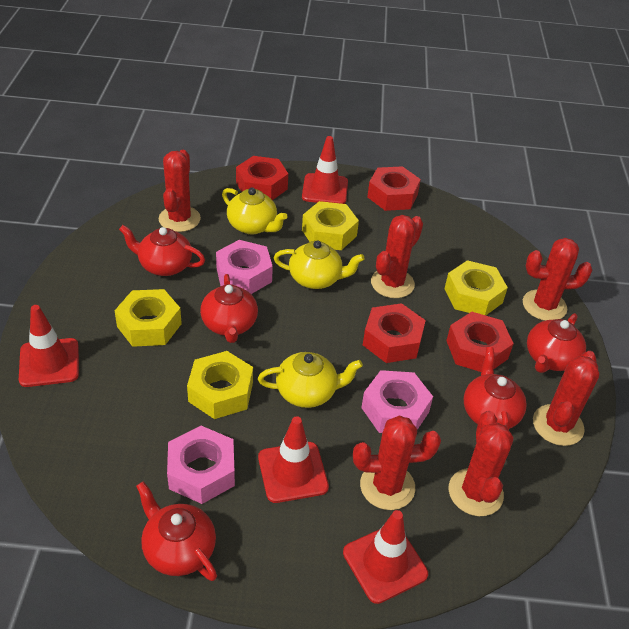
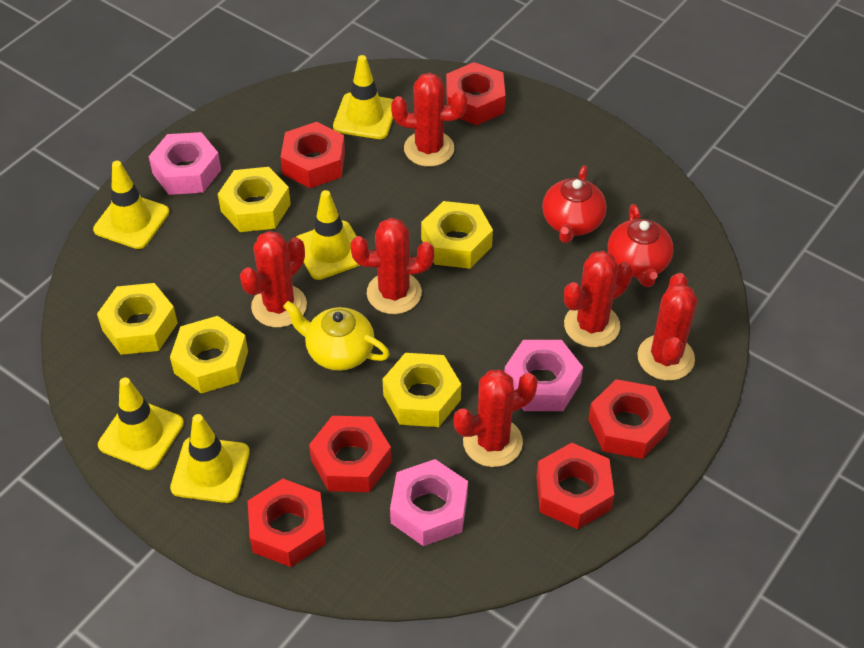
red nut: 4 -> 6
red teapot: 5 -> 2
red traffic cone: 4 -> 0
yellow nut: 4 -> 5
yellow teapot: 3 -> 1
yellow traffic cone: 0 -> 5

